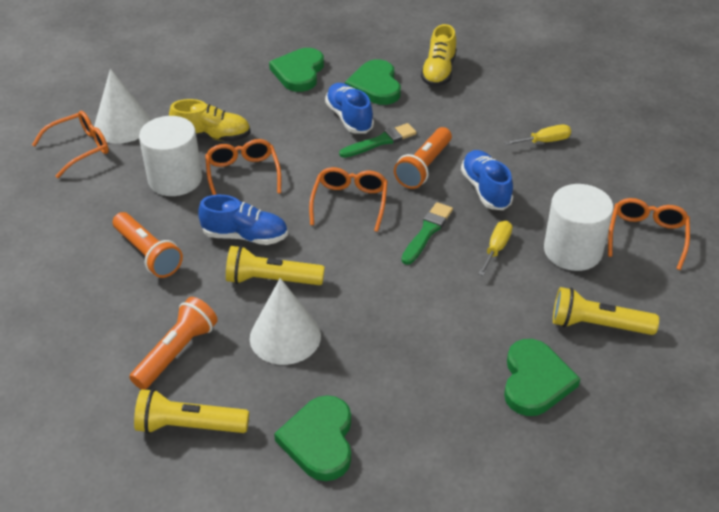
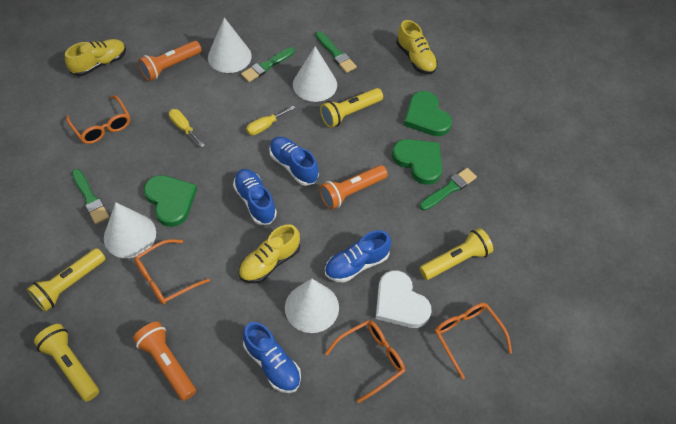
blue shoe: 3 -> 4
green brush: 2 -> 4
green heart: 4 -> 3
white cone: 2 -> 4
white cylinder: 2 -> 0
white heart: 0 -> 1
yellow flashlight: 3 -> 4
yellow shoe: 2 -> 3

